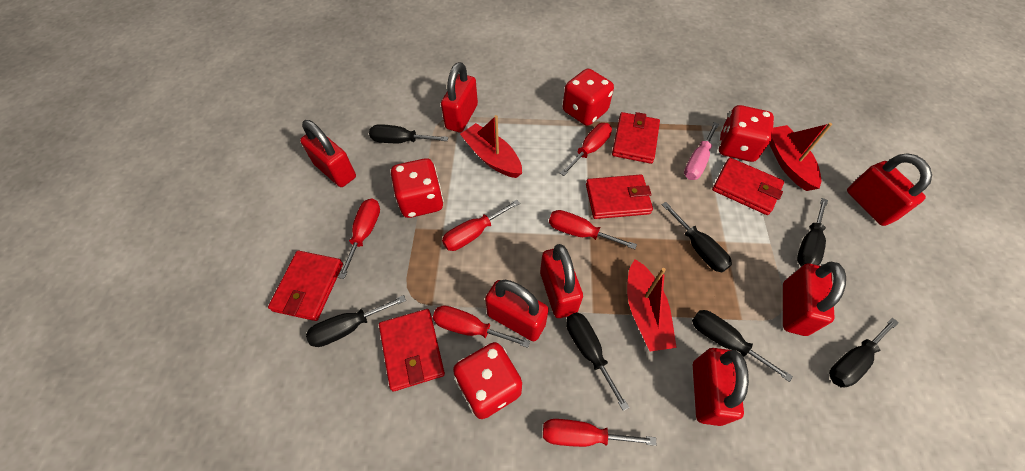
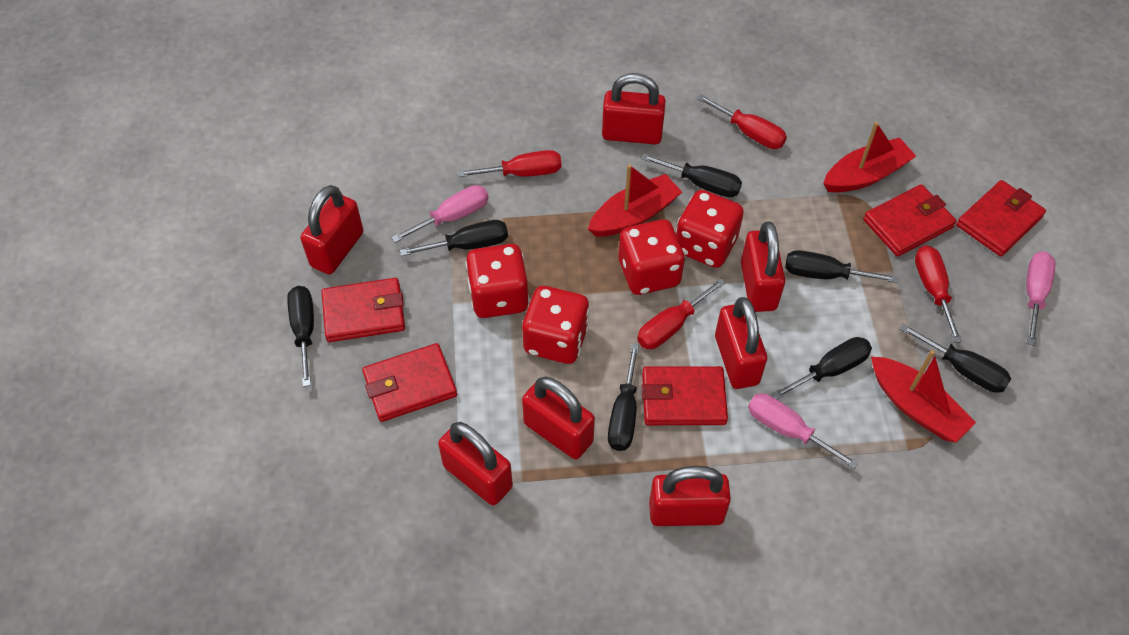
pink screwdriver: 1 -> 3
red screwdriver: 6 -> 4

